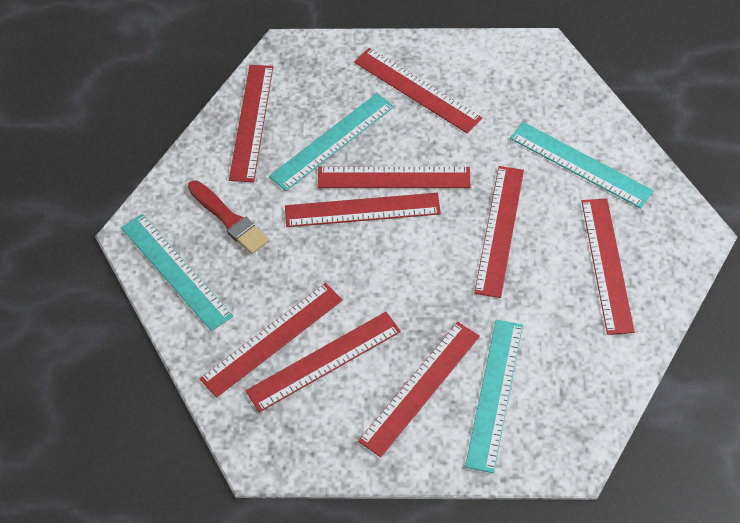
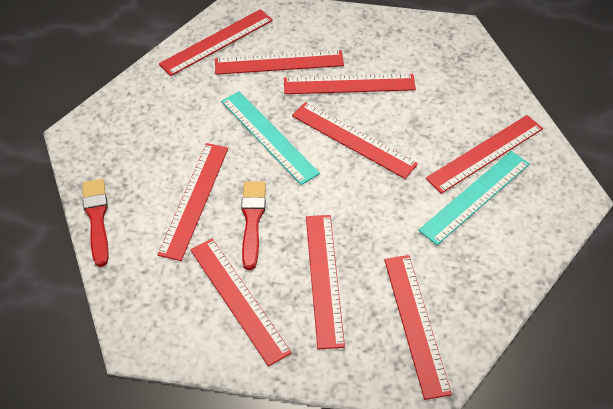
red brush: 1 -> 2
turquoise ruler: 4 -> 2

